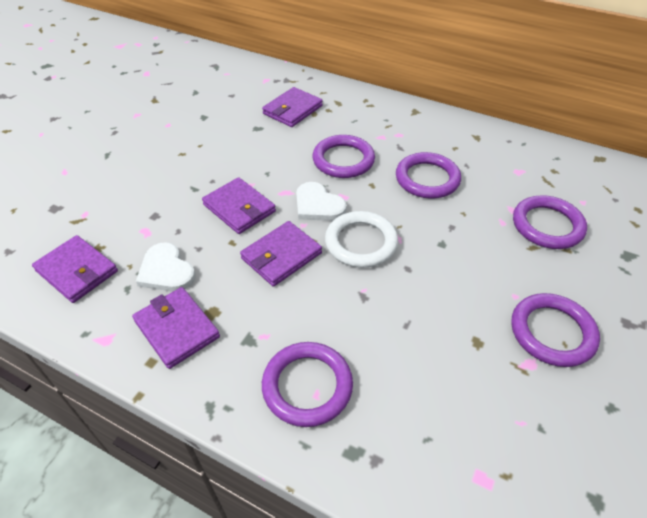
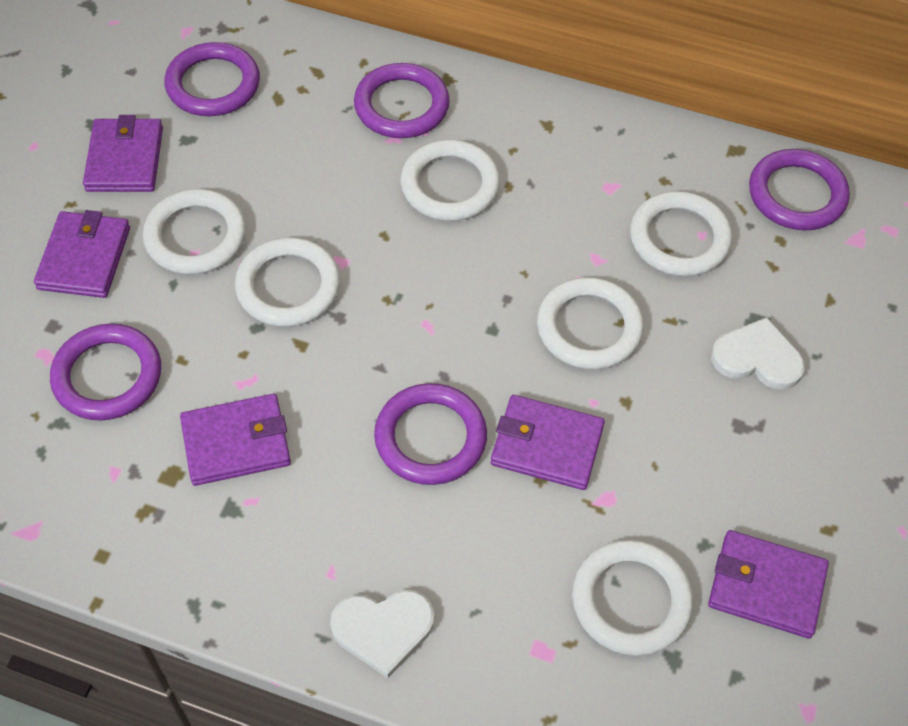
white ring: 1 -> 6

